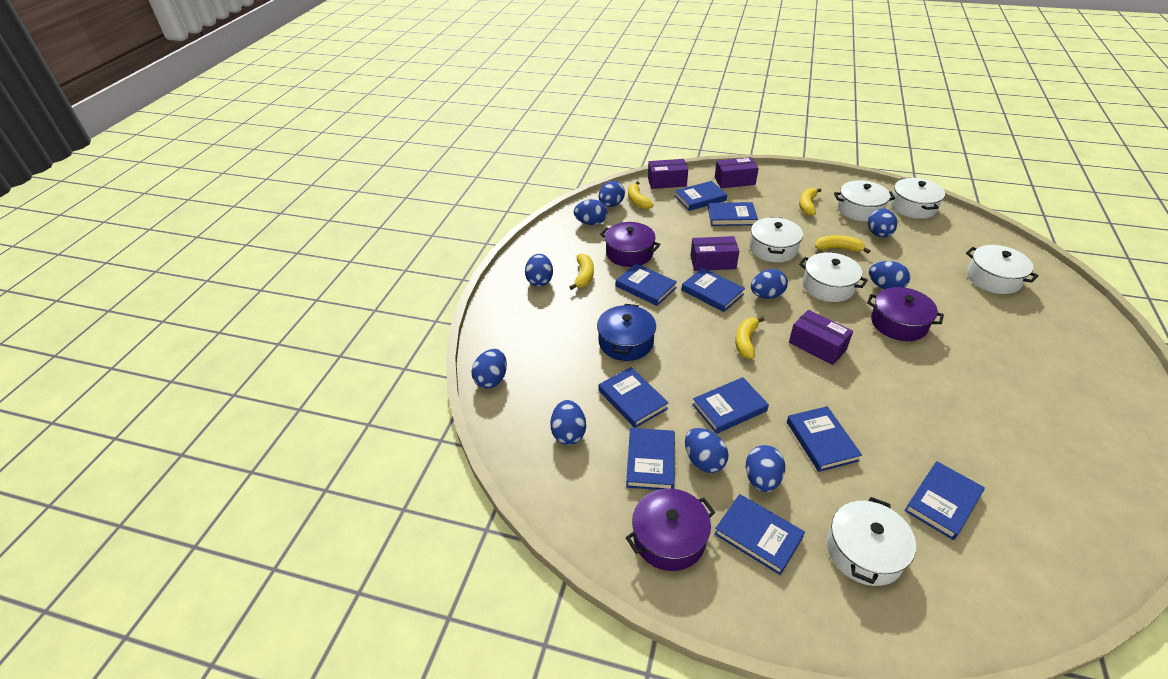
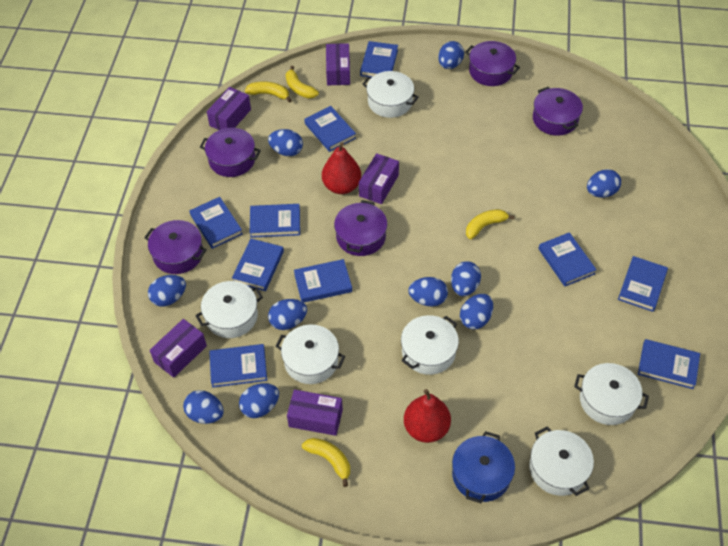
purple box: 4 -> 5
purple pot: 3 -> 5
red pear: 0 -> 2
yellow banana: 5 -> 4

